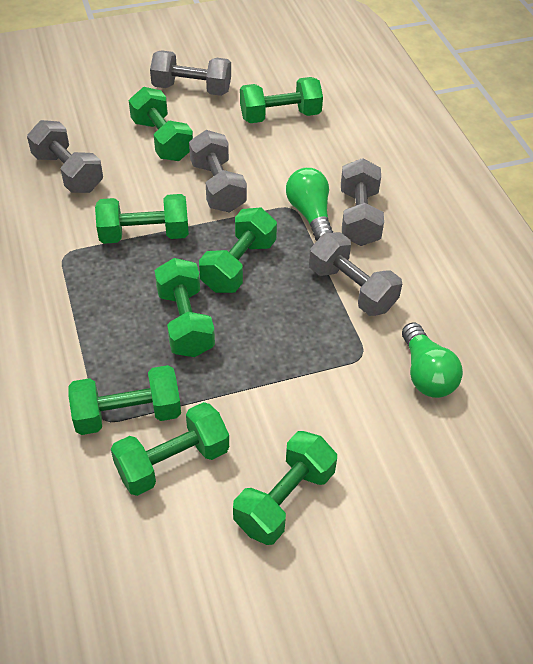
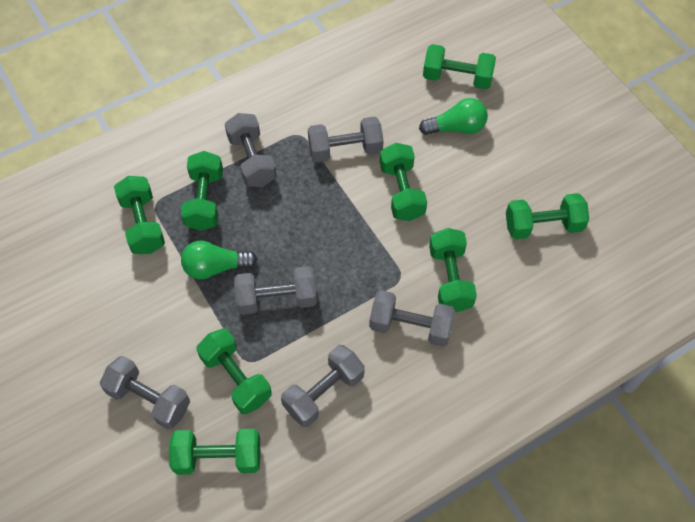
grey dumbbell: 5 -> 6

